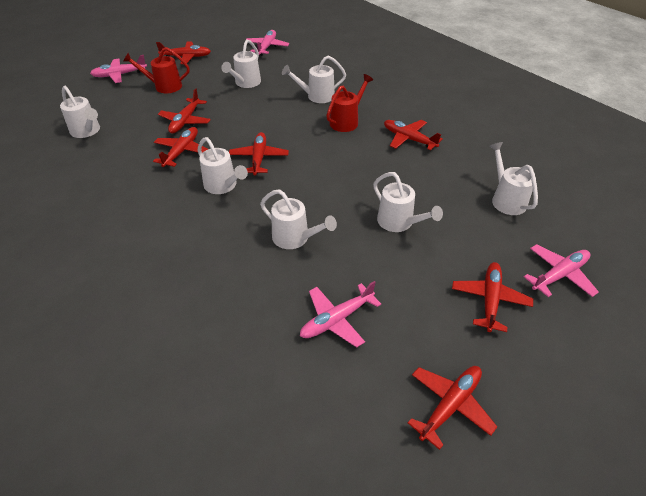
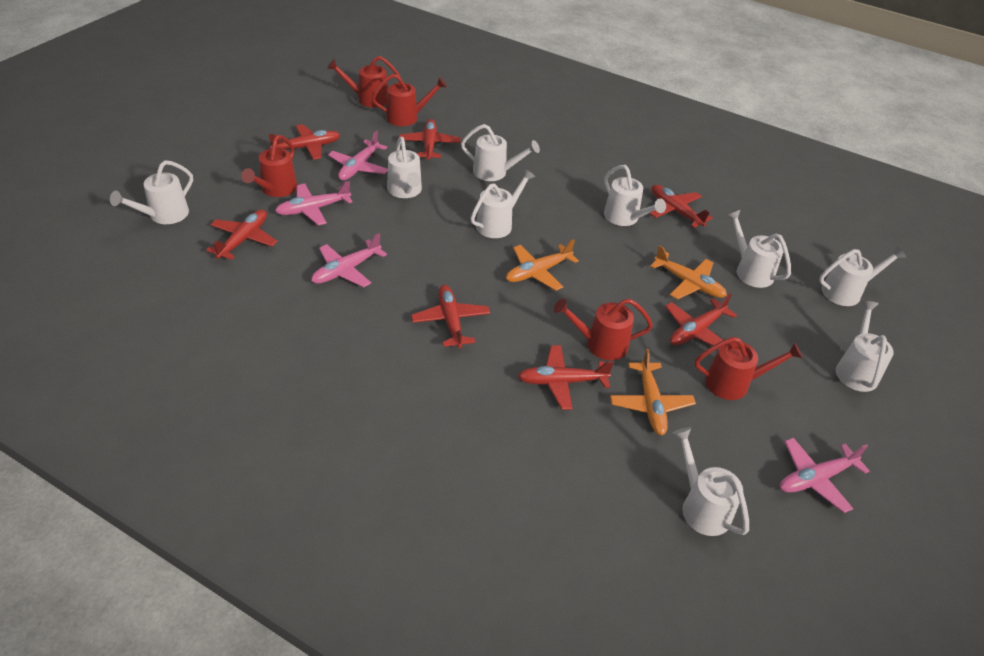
orange plane: 0 -> 3
red watering can: 2 -> 5
white watering can: 7 -> 9

